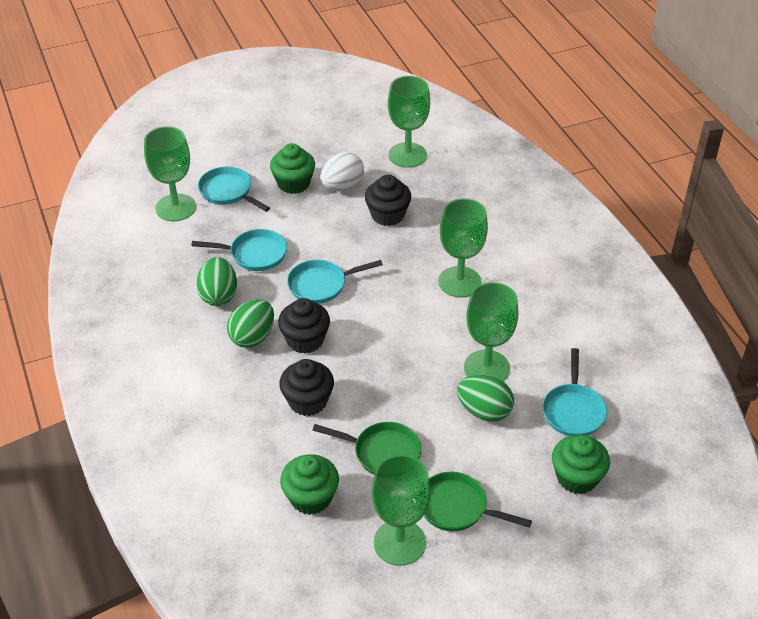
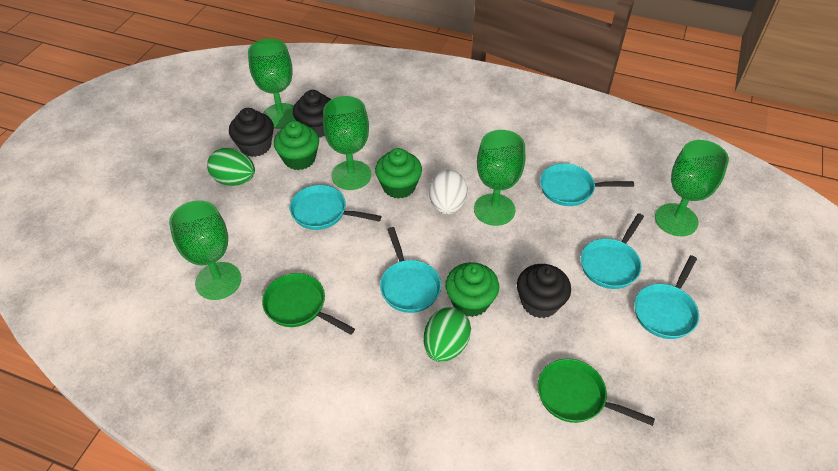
green egg: 3 -> 2
turquoise pan: 4 -> 5

